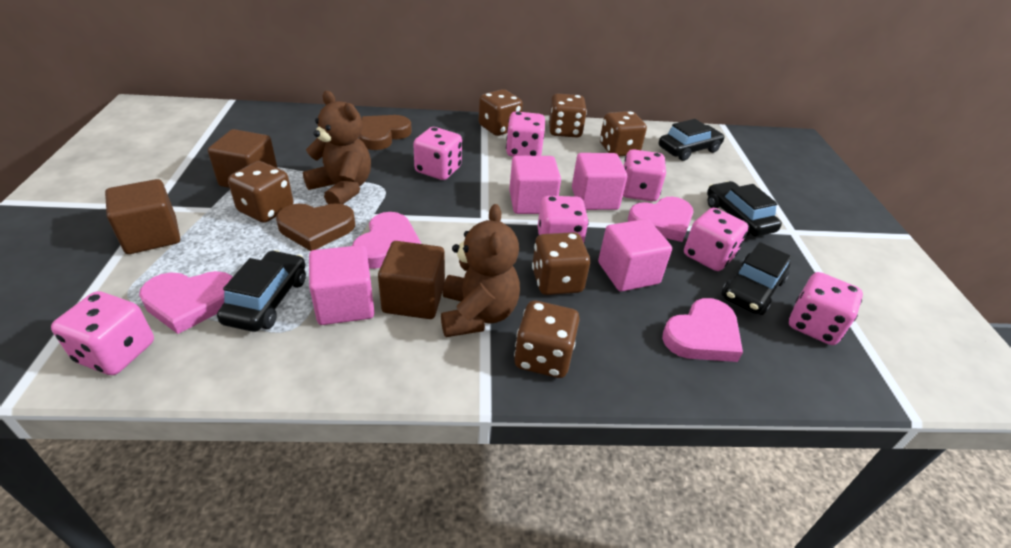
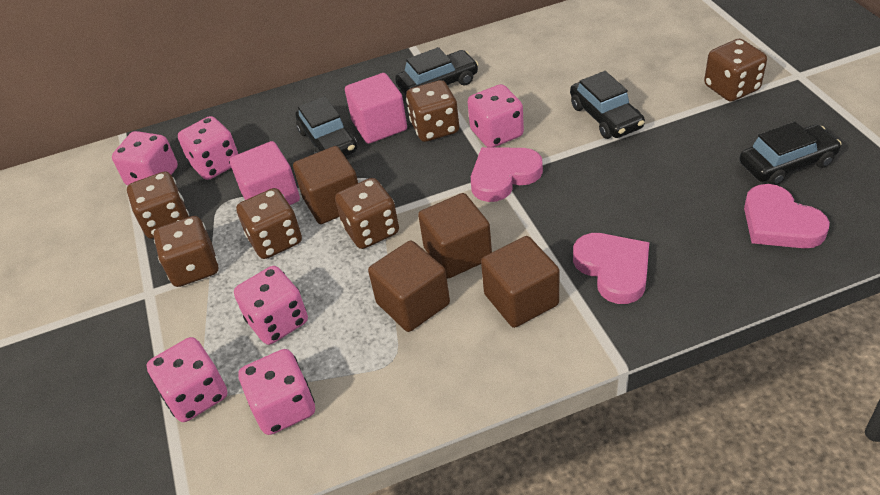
brown cube: 3 -> 4
brown heart: 2 -> 0
brown teddy bear: 2 -> 0
pink cube: 4 -> 2
pink dice: 7 -> 6
pink heart: 4 -> 3

